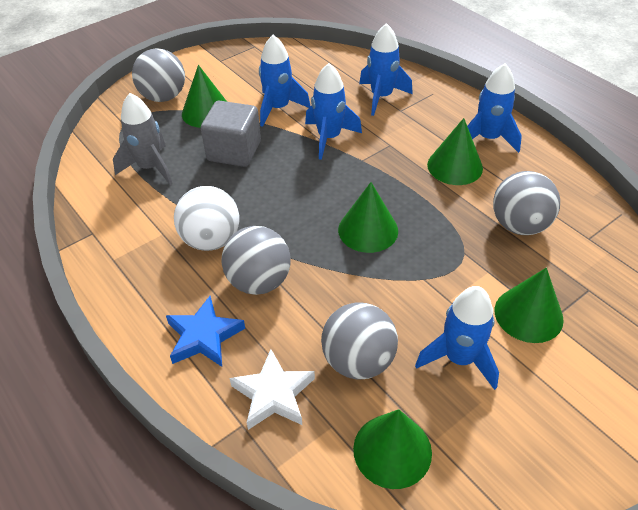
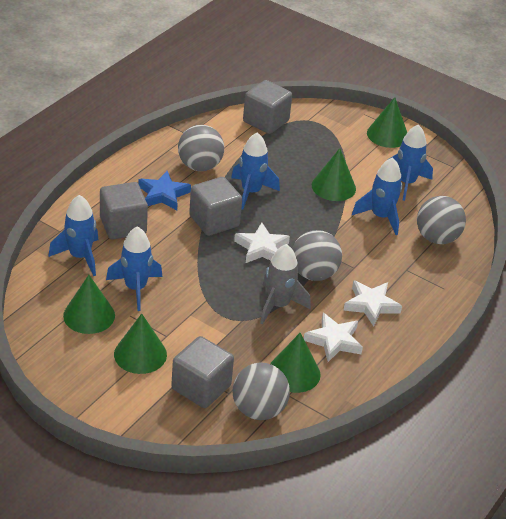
grey cube: 1 -> 4
white ball: 1 -> 0
white star: 1 -> 3

